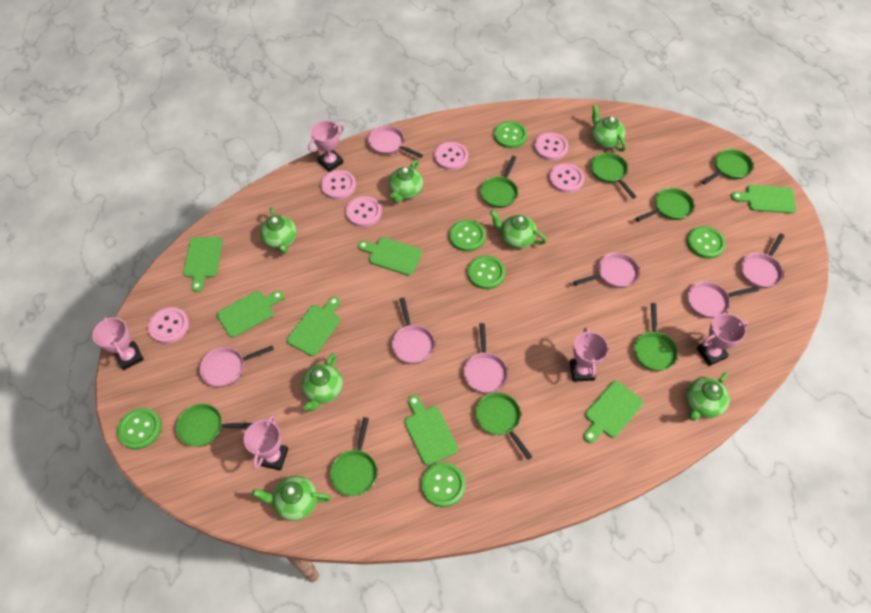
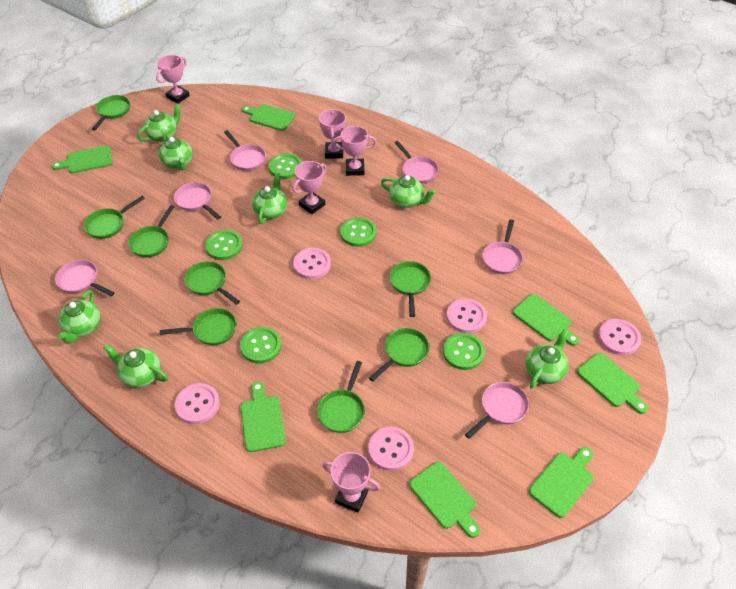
green button: 6 -> 5
pink button: 6 -> 5
pink pan: 7 -> 6

